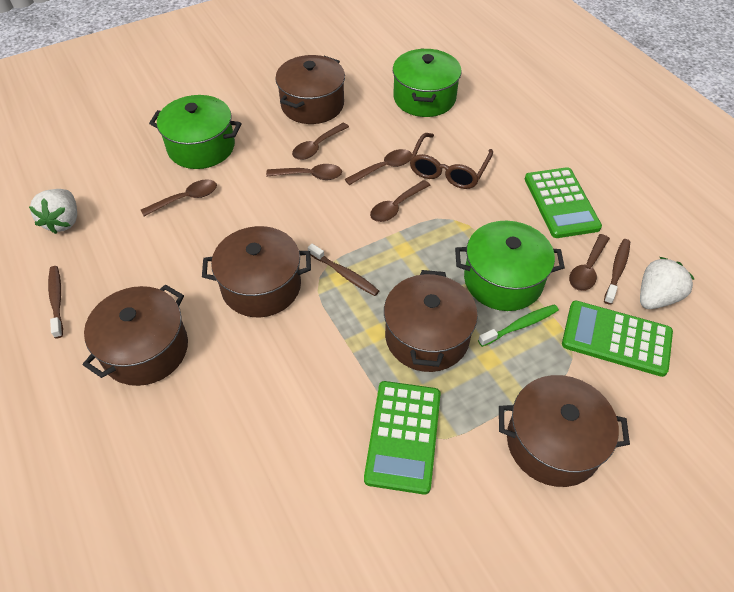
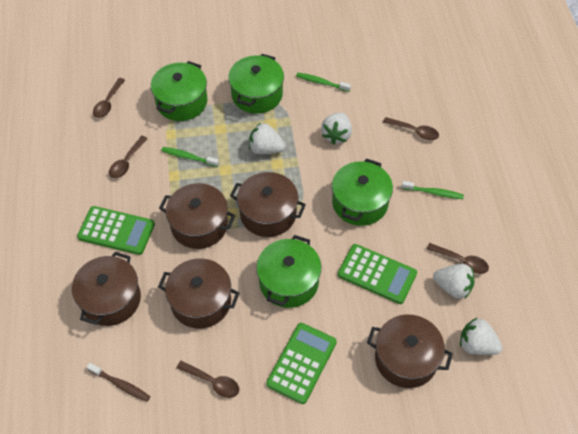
brown glasses: 1 -> 0
brown spoon: 6 -> 5
brown toothbrush: 3 -> 1
green pot: 3 -> 4
green toothbrush: 1 -> 3
white strawberry: 2 -> 4

